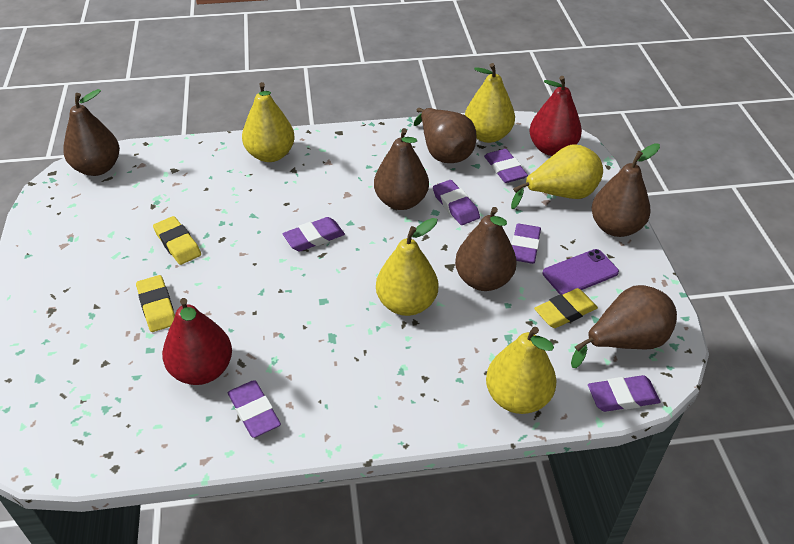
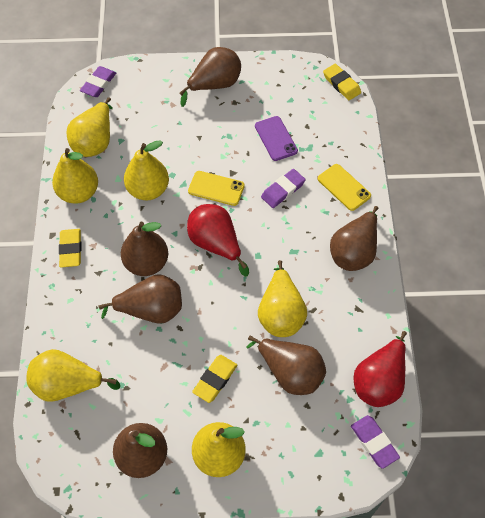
purple eraser: 6 -> 3
yellow pear: 5 -> 6
yellow phone: 0 -> 2

